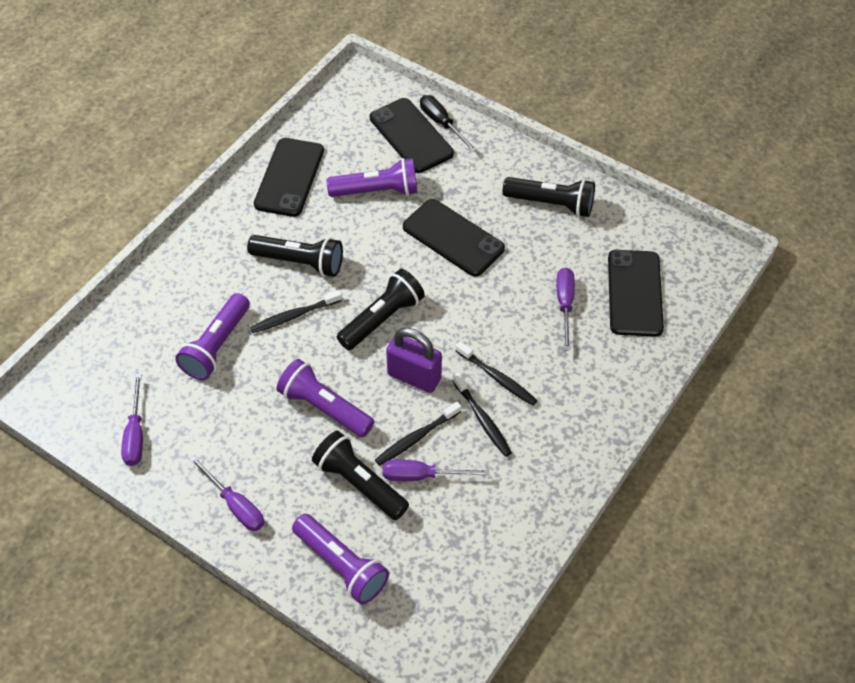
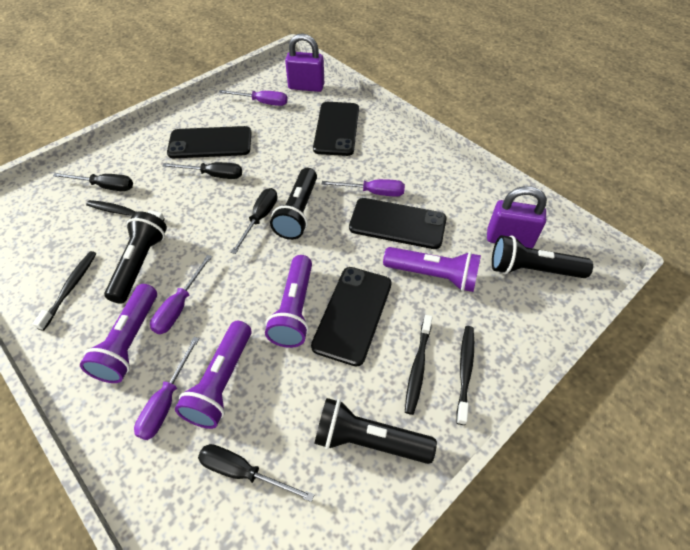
black screwdriver: 1 -> 4
purple padlock: 1 -> 2

